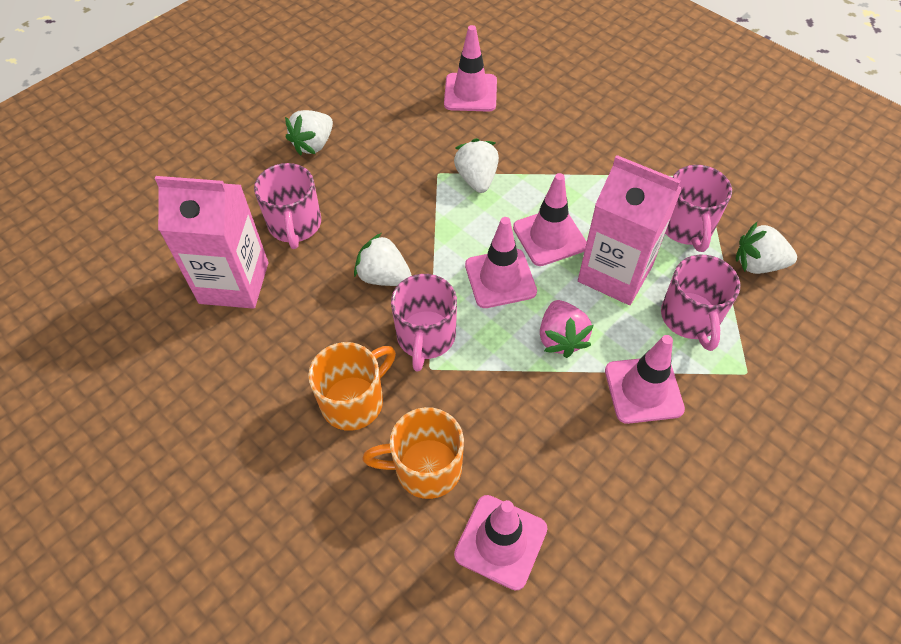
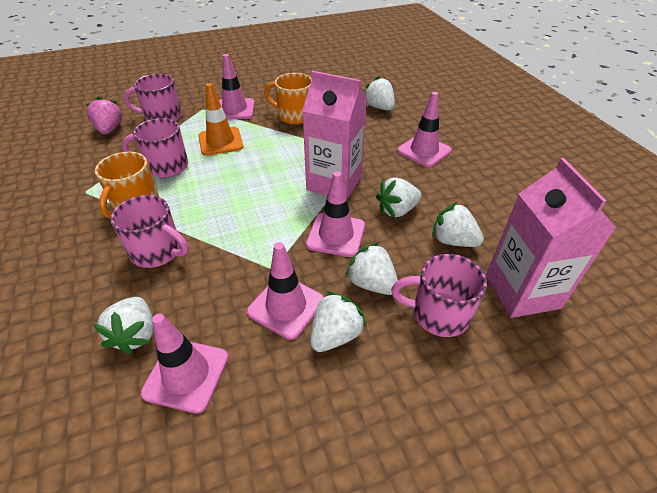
orange traffic cone: 0 -> 1
white strawberry: 4 -> 6

